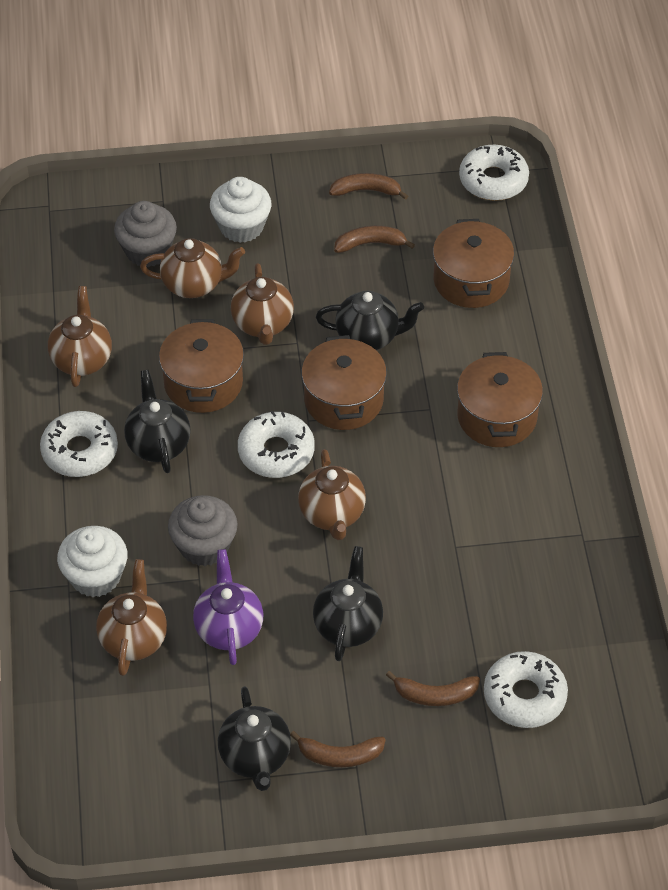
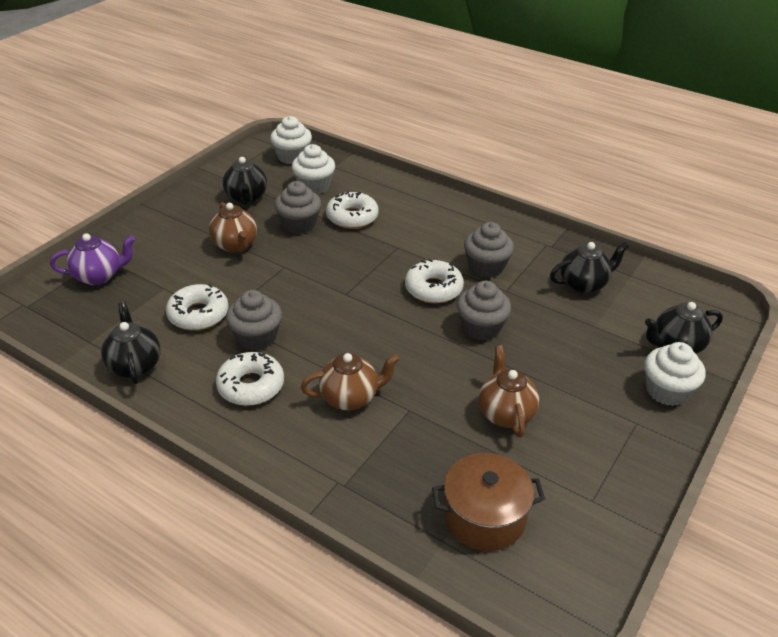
brown banana: 4 -> 0
brown pot: 4 -> 1
brown teapot: 5 -> 3
grey cupcake: 2 -> 4
white cupcake: 2 -> 3

